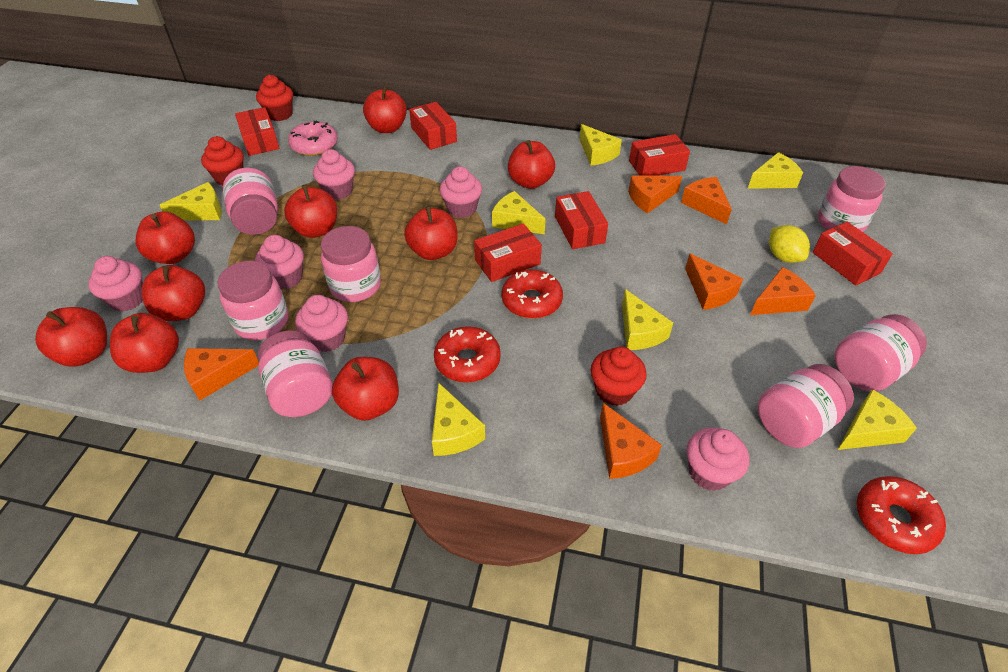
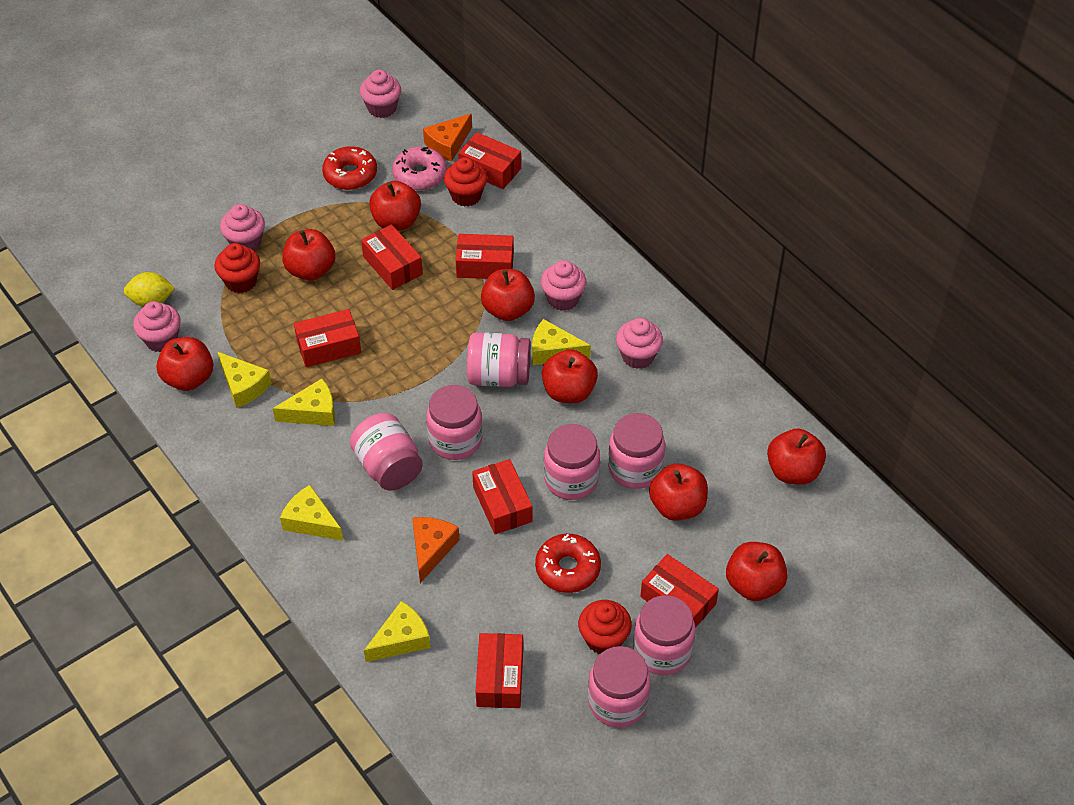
orange cheese: 6 -> 2
pink cupcake: 6 -> 5
red apple: 9 -> 8
red box: 6 -> 7
red donut: 3 -> 2
yellow cheese: 7 -> 5

